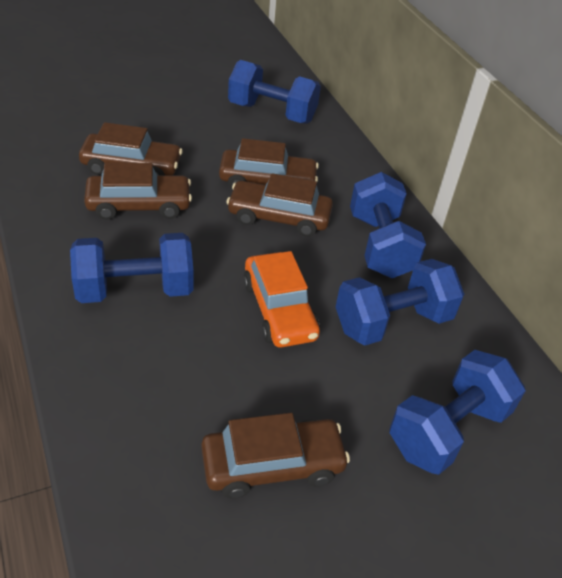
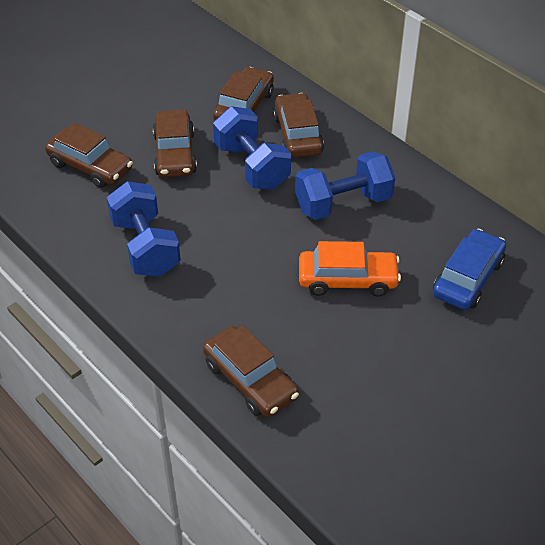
blue car: 0 -> 1
blue dumbbell: 5 -> 3

